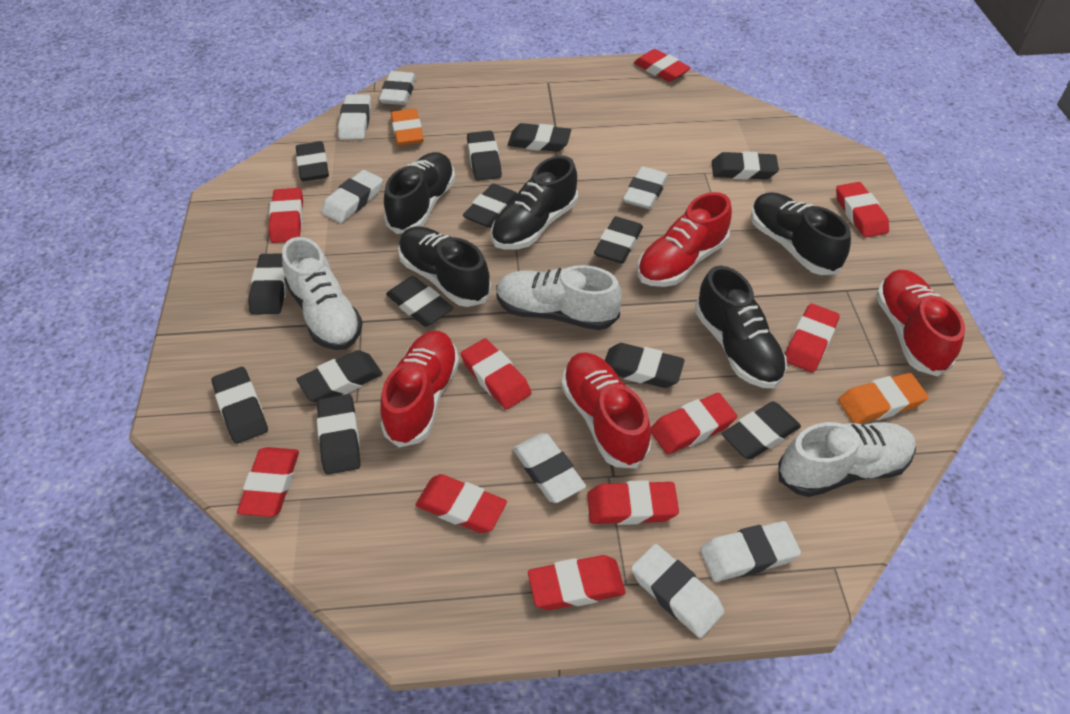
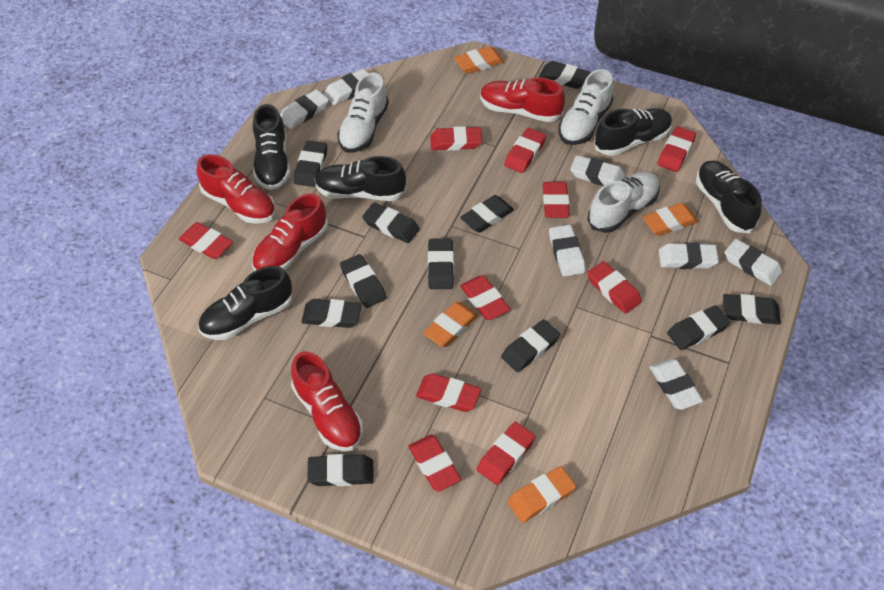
black eraser: 13 -> 11
orange eraser: 2 -> 4

